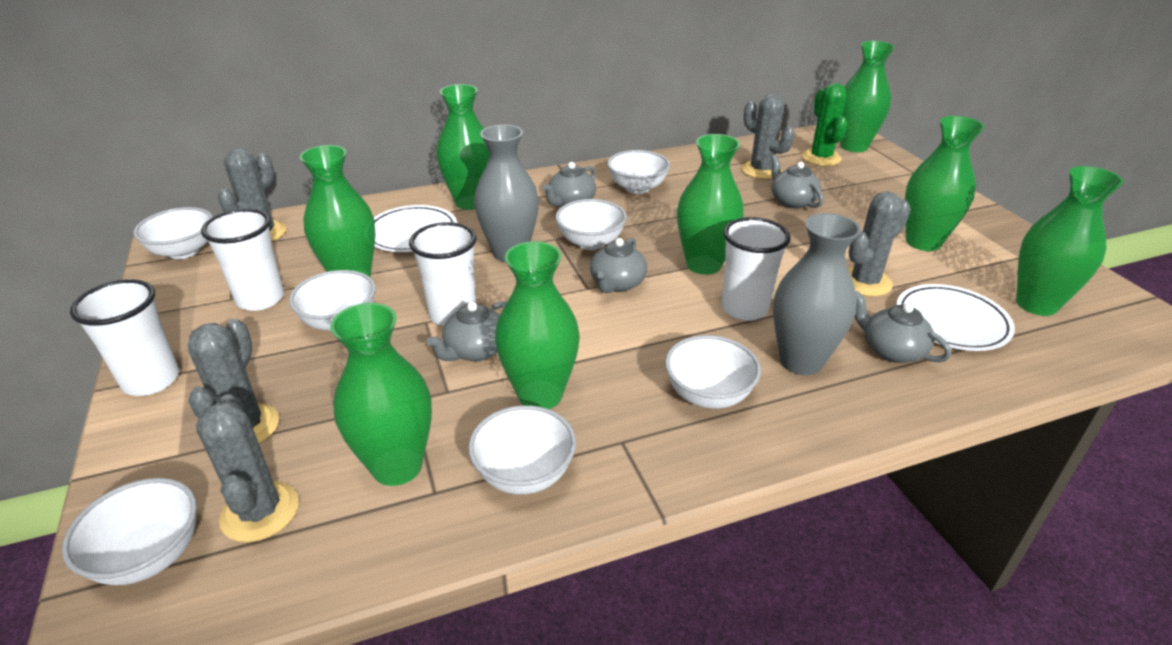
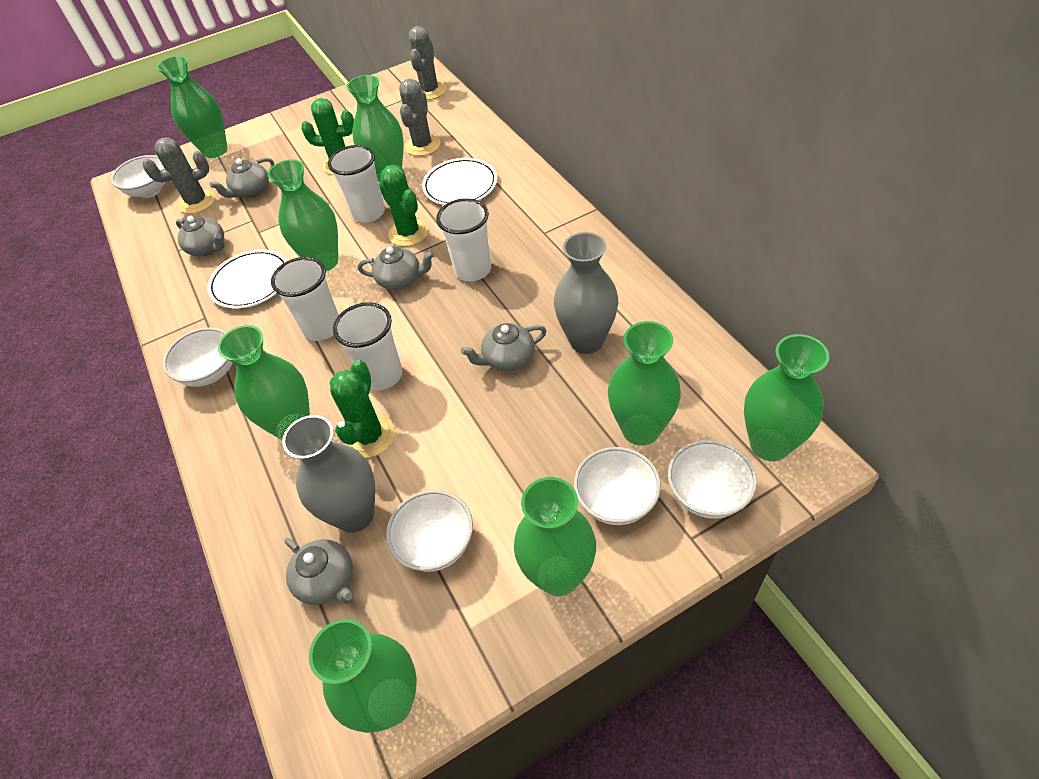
green cactus: 1 -> 3
grey cactus: 5 -> 3
white bowl: 7 -> 5

